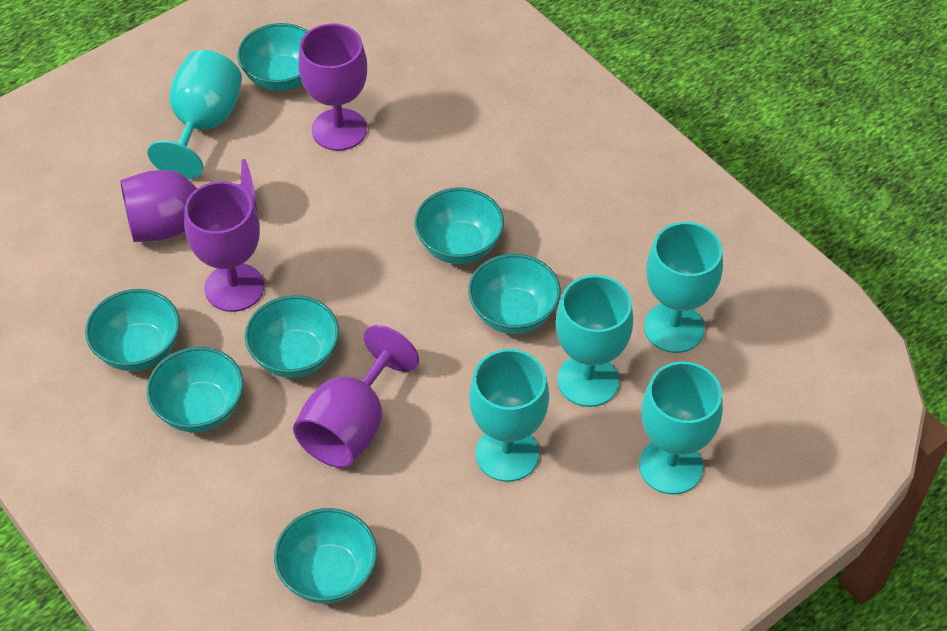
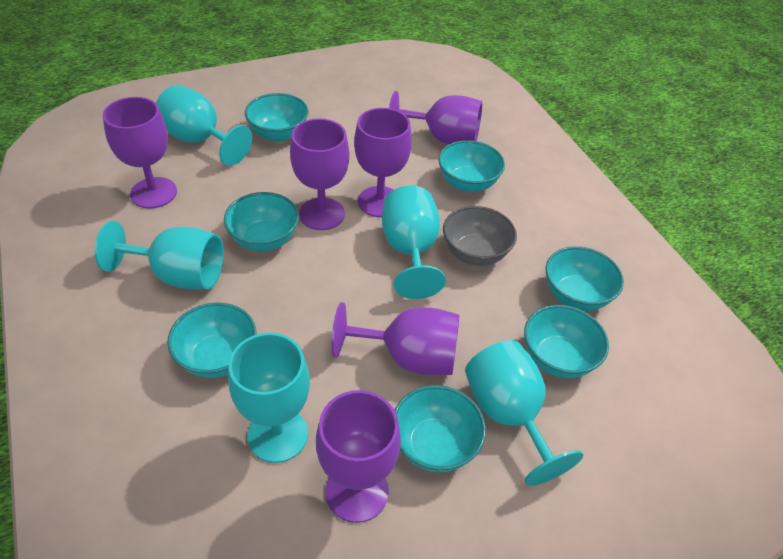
grey bowl: 0 -> 1
purple goblet: 4 -> 6

